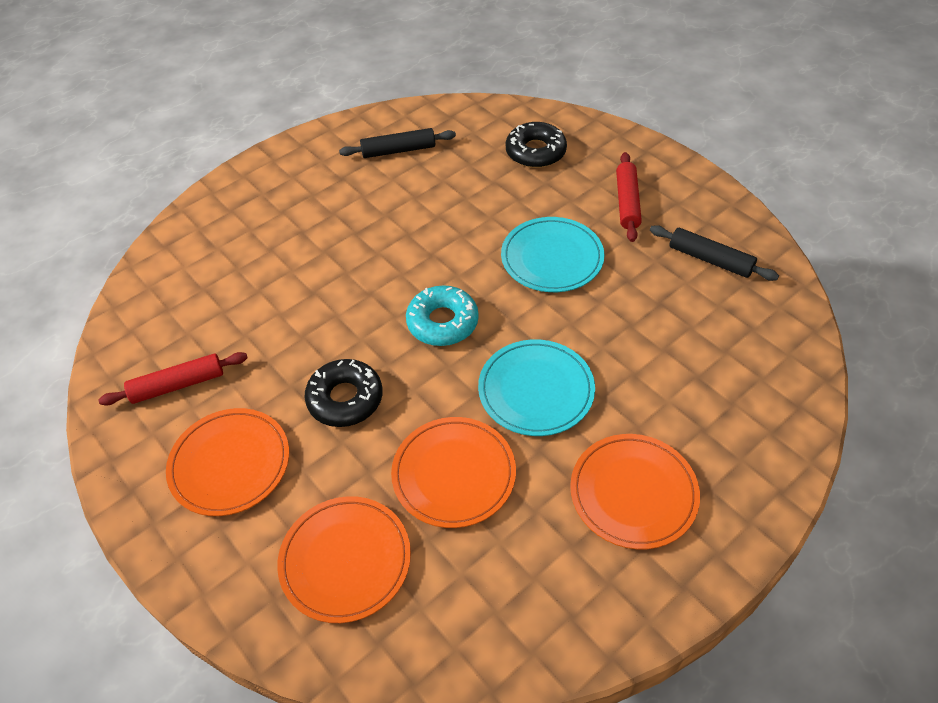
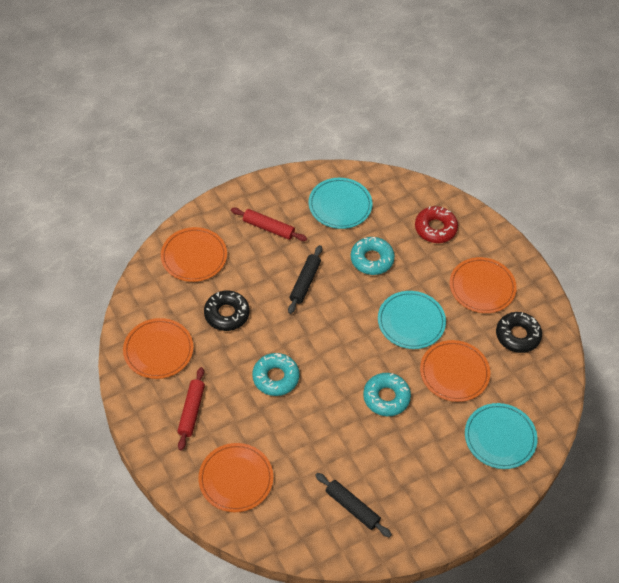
orange plate: 4 -> 5
red donut: 0 -> 1
turquoise donut: 1 -> 3
turquoise plate: 2 -> 3

